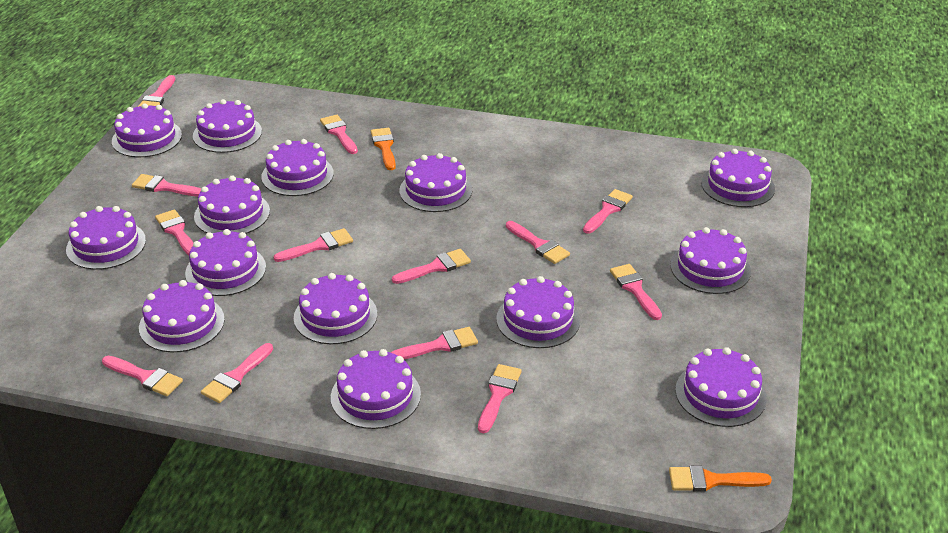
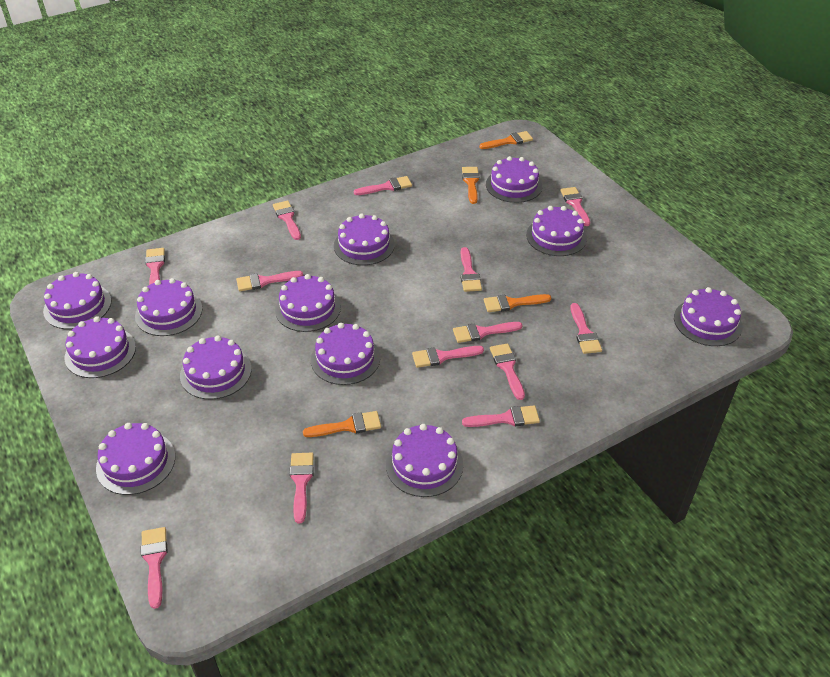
orange brush: 2 -> 4
purple cake: 14 -> 12

